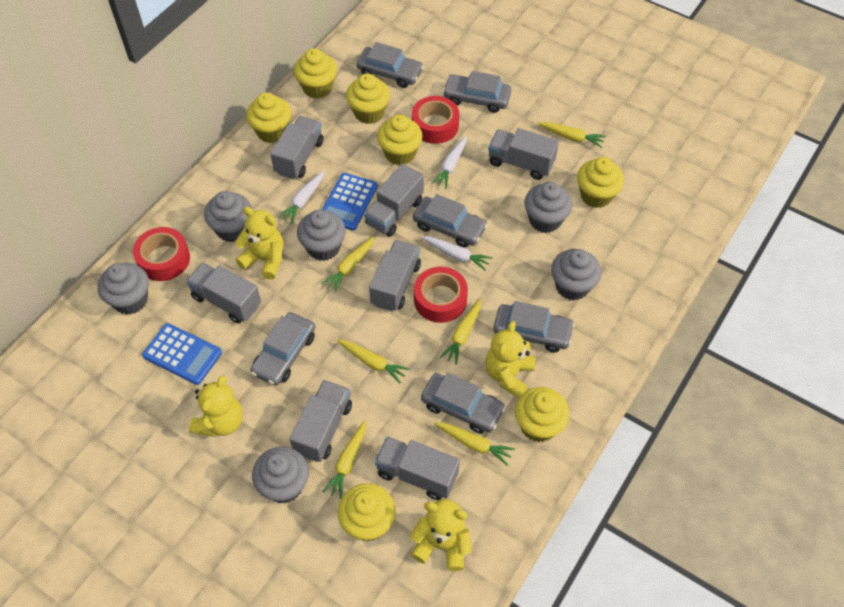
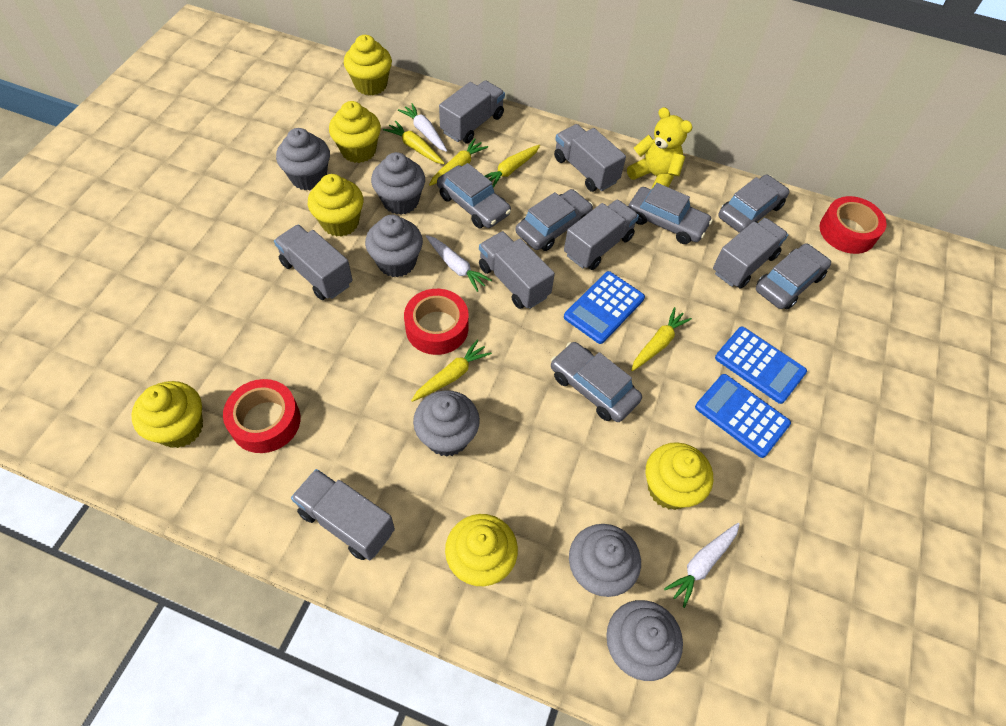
blue calculator: 2 -> 3
yellow carrot: 6 -> 5
yellow cupcake: 7 -> 6
yellow teddy bear: 4 -> 1

